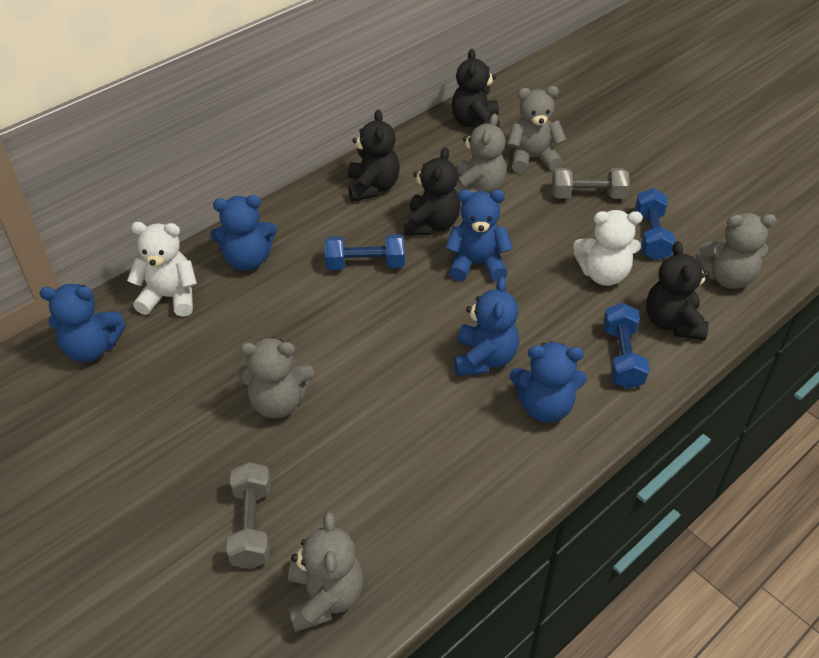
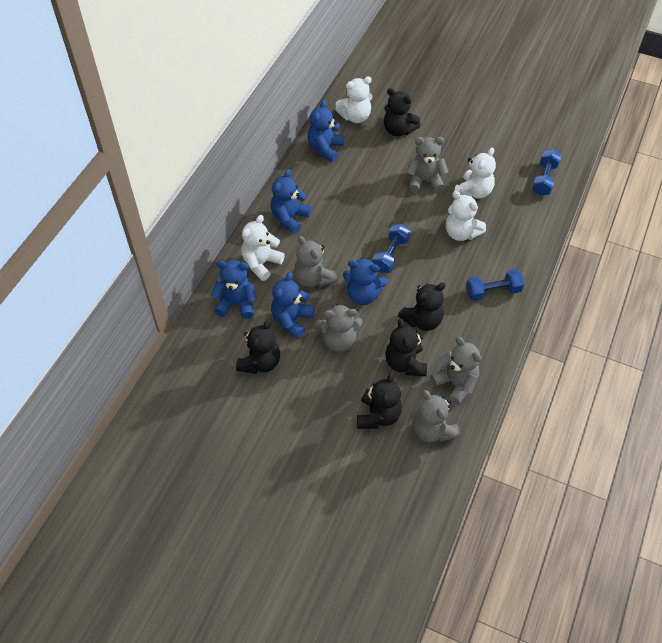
black teddy bear: 4 -> 5
grey dumbbell: 2 -> 0
white teddy bear: 2 -> 4

